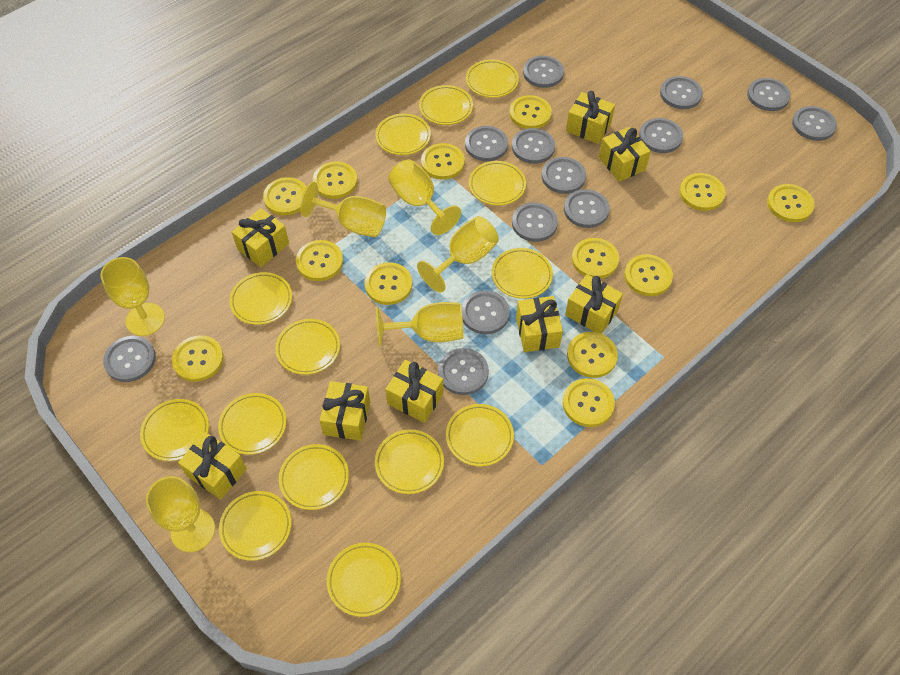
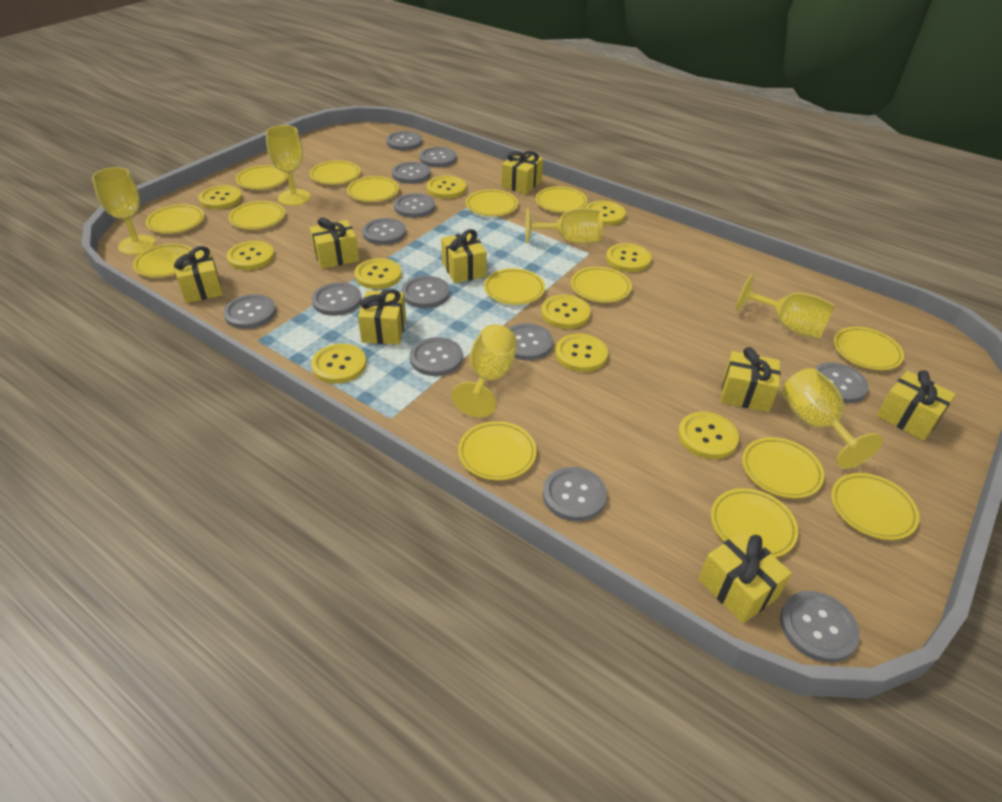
yellow button: 13 -> 10
yellow plate: 14 -> 15

